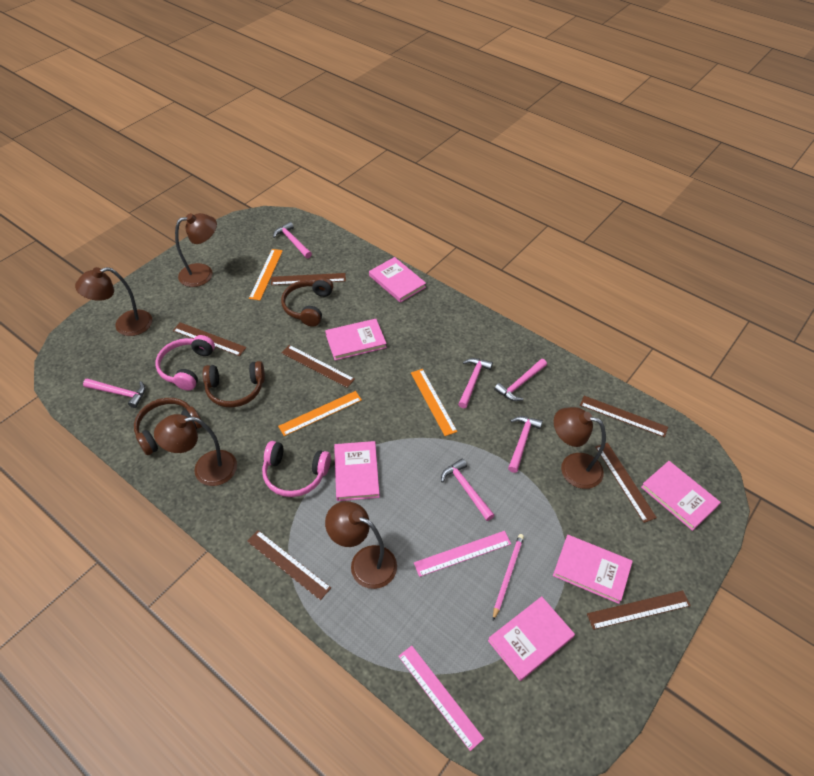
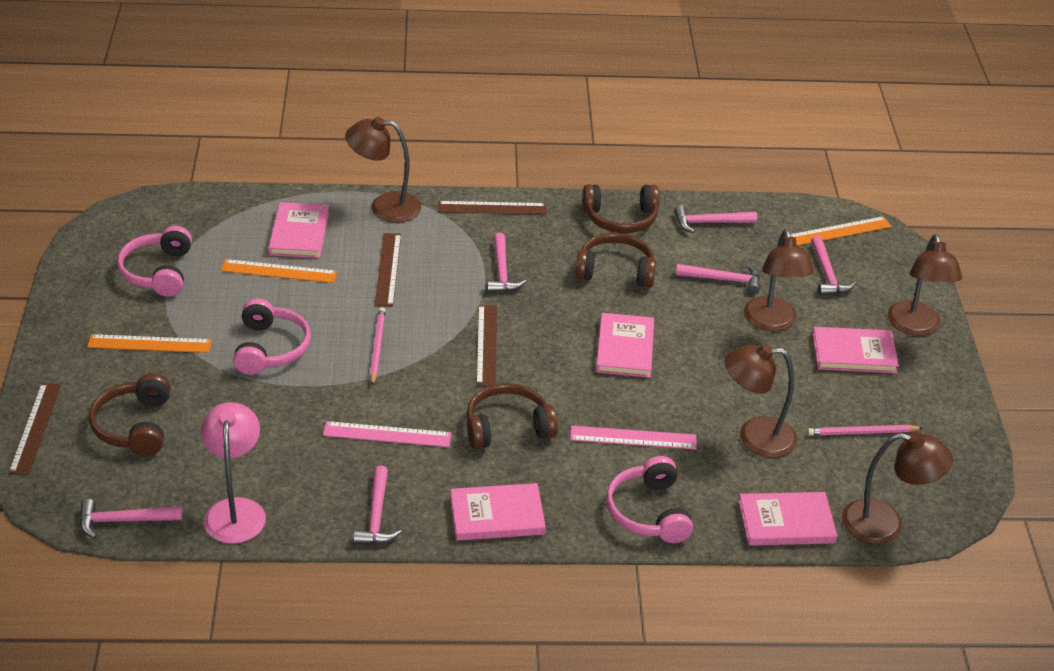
brown headphones: 3 -> 4
brown ruler: 7 -> 4
pink book: 6 -> 5
pink headphones: 2 -> 3
pink lamp: 0 -> 1
pink pencil: 1 -> 2

